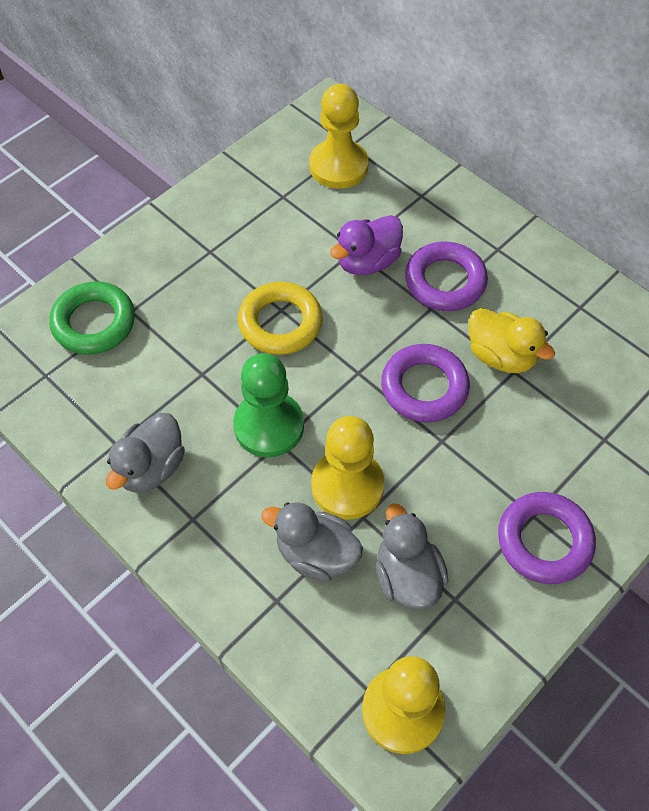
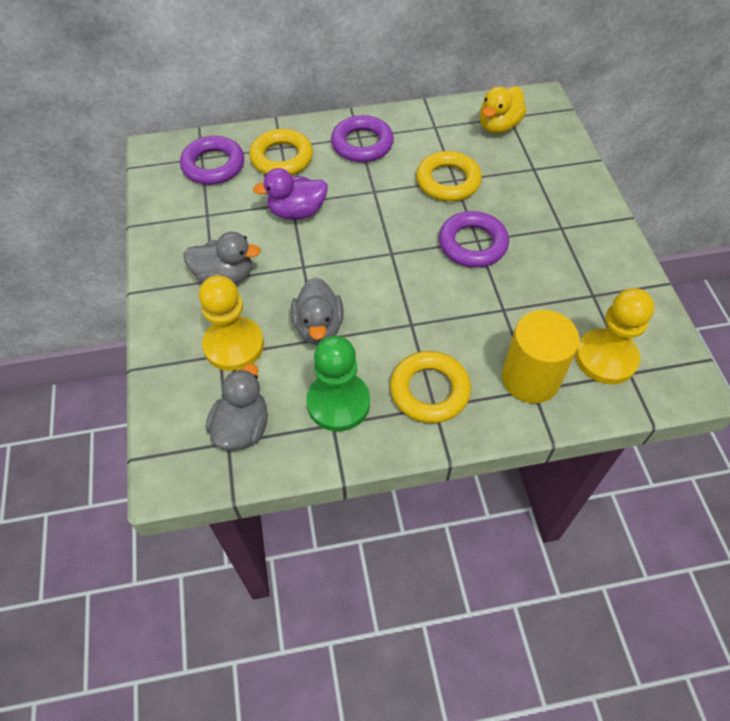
green ring: 1 -> 0
yellow cylinder: 0 -> 1
yellow pawn: 3 -> 2
yellow ring: 1 -> 3

